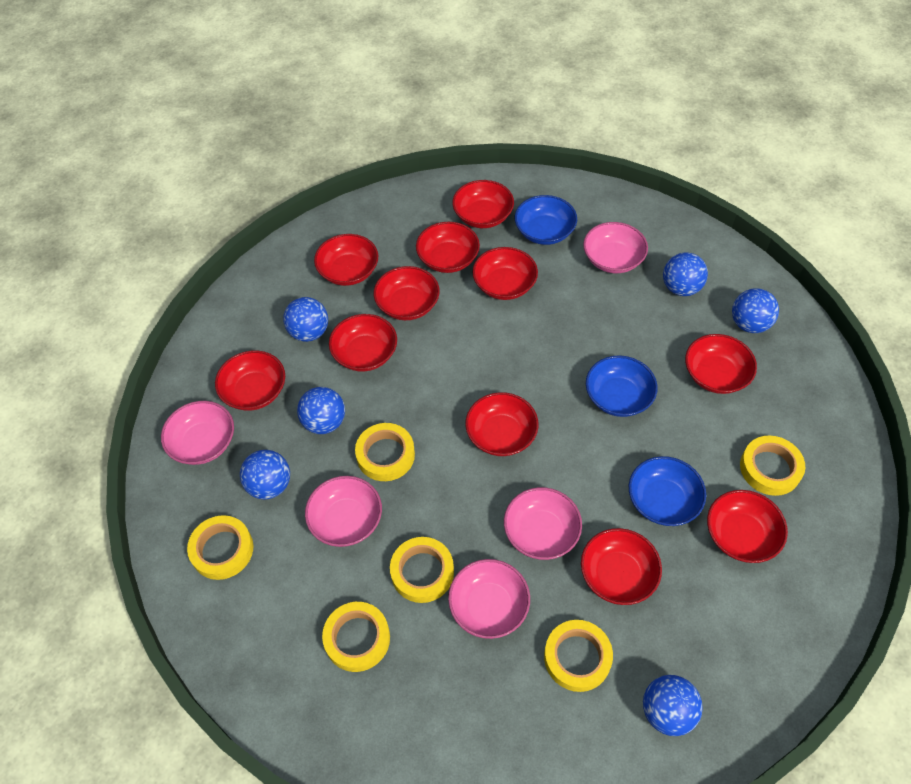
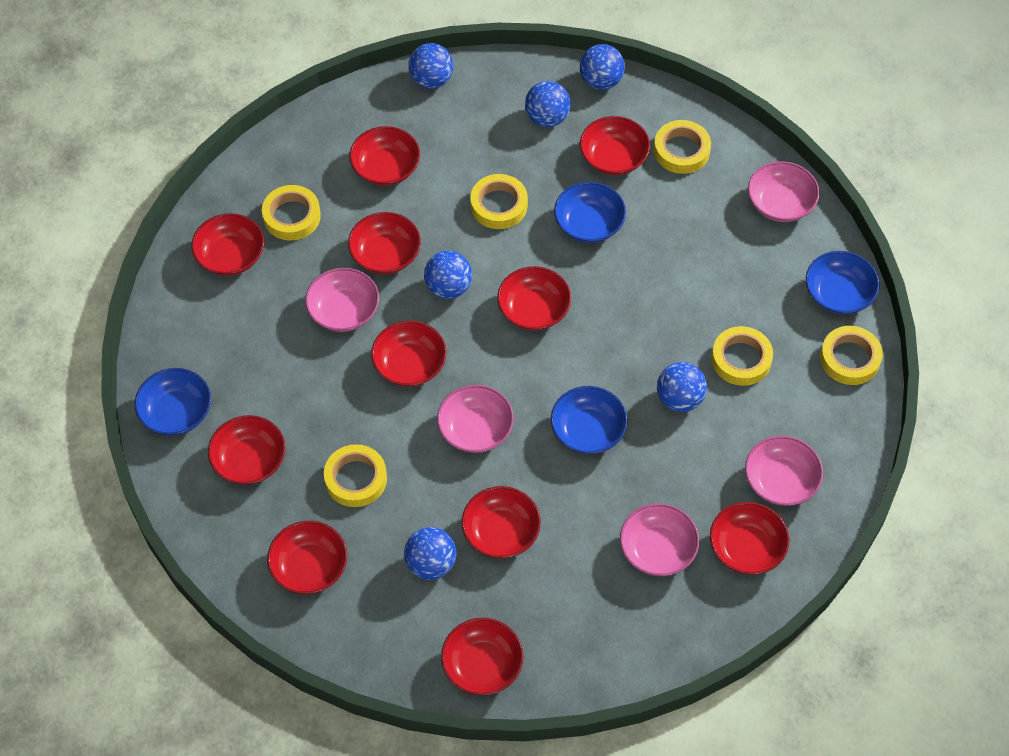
blue bowl: 3 -> 4

